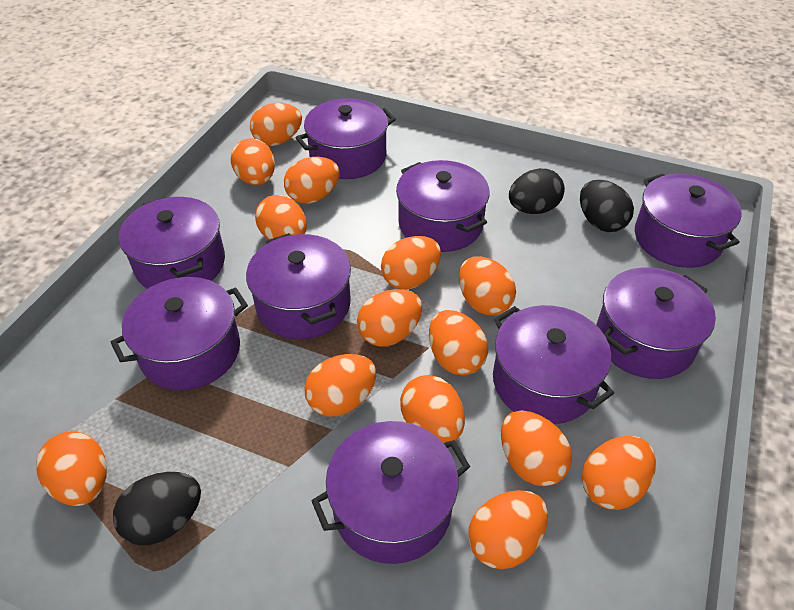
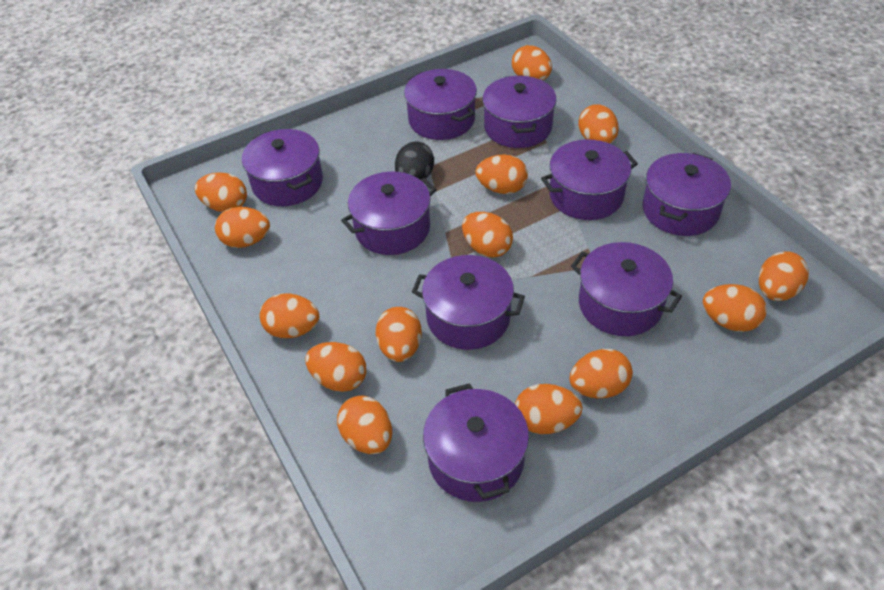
black egg: 3 -> 1

